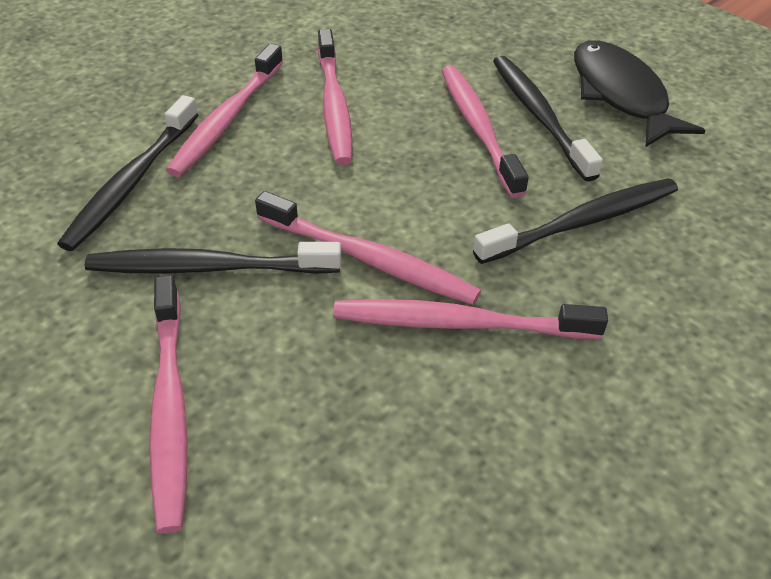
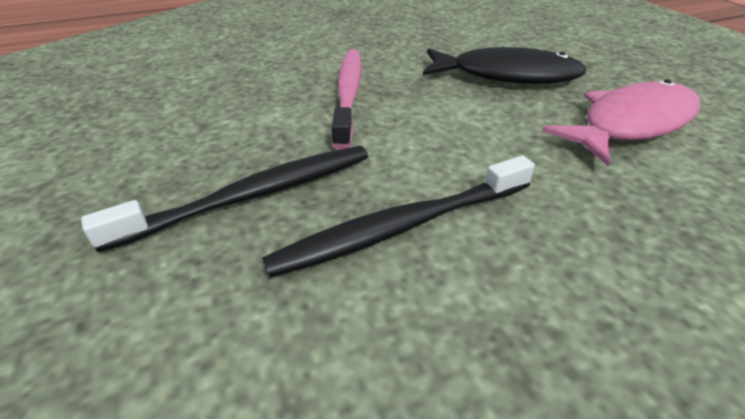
black toothbrush: 4 -> 2
pink fish: 0 -> 1
pink toothbrush: 6 -> 1

